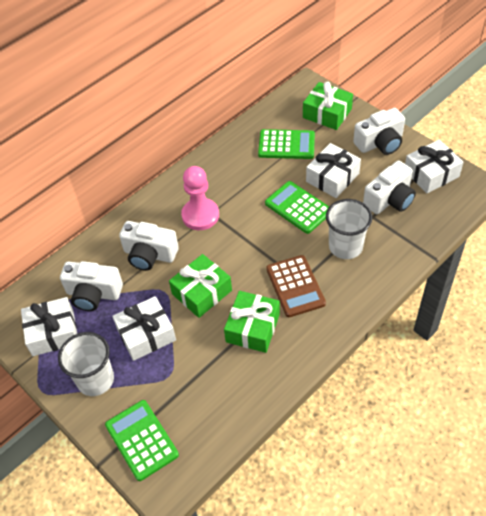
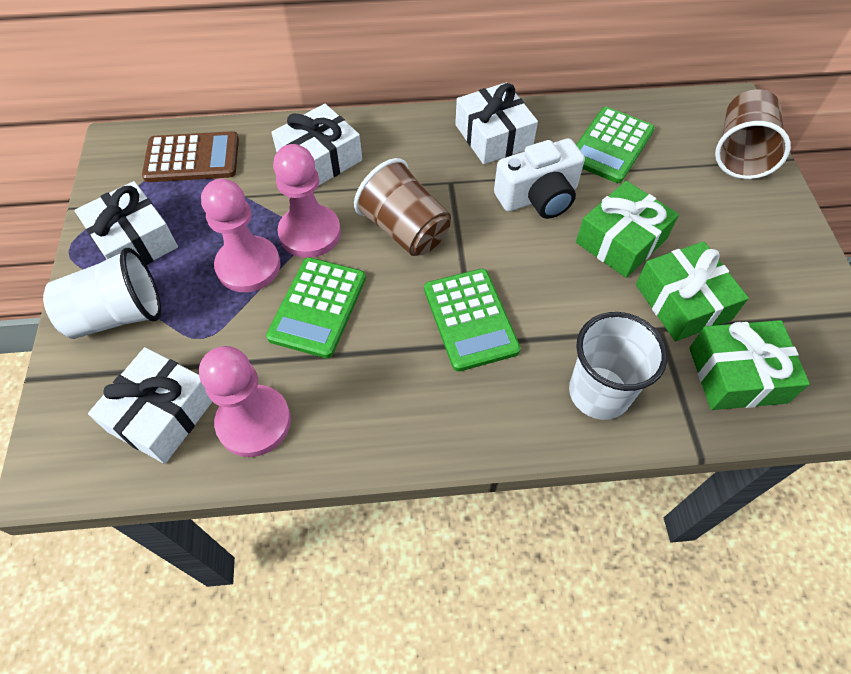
brown cup: 0 -> 2
pink pawn: 1 -> 3
white camera: 4 -> 1

